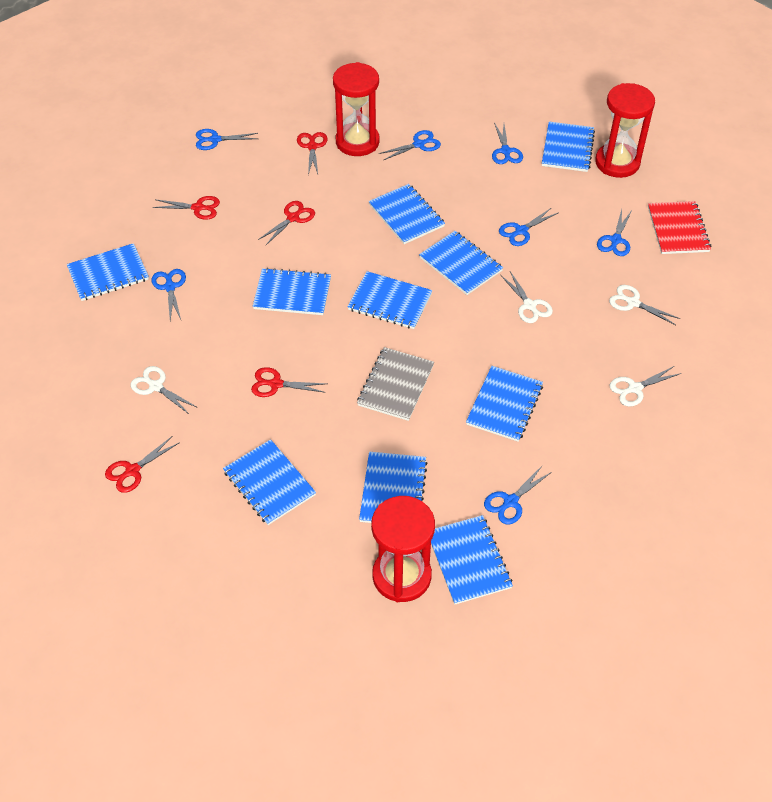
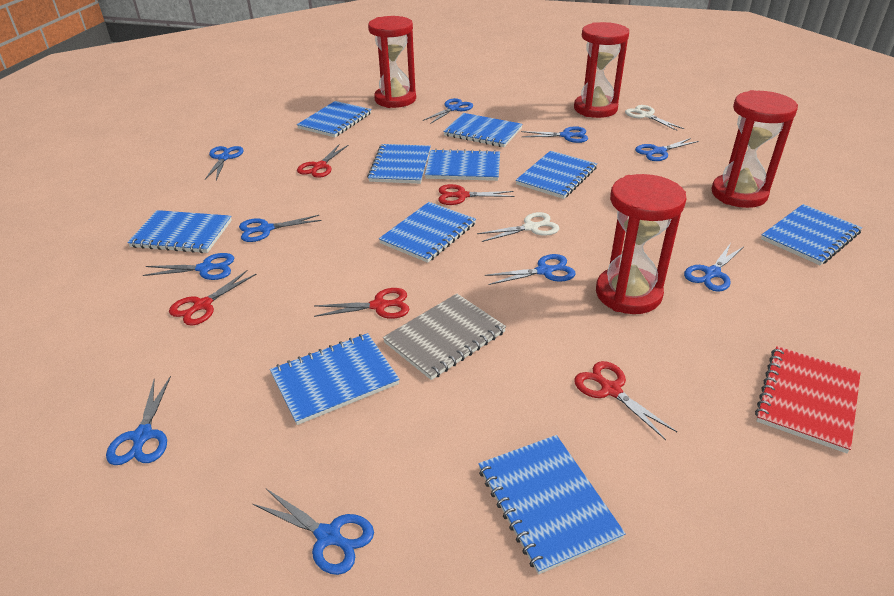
blue scissors: 7 -> 10
red hourglass: 3 -> 4
white scissors: 4 -> 2

